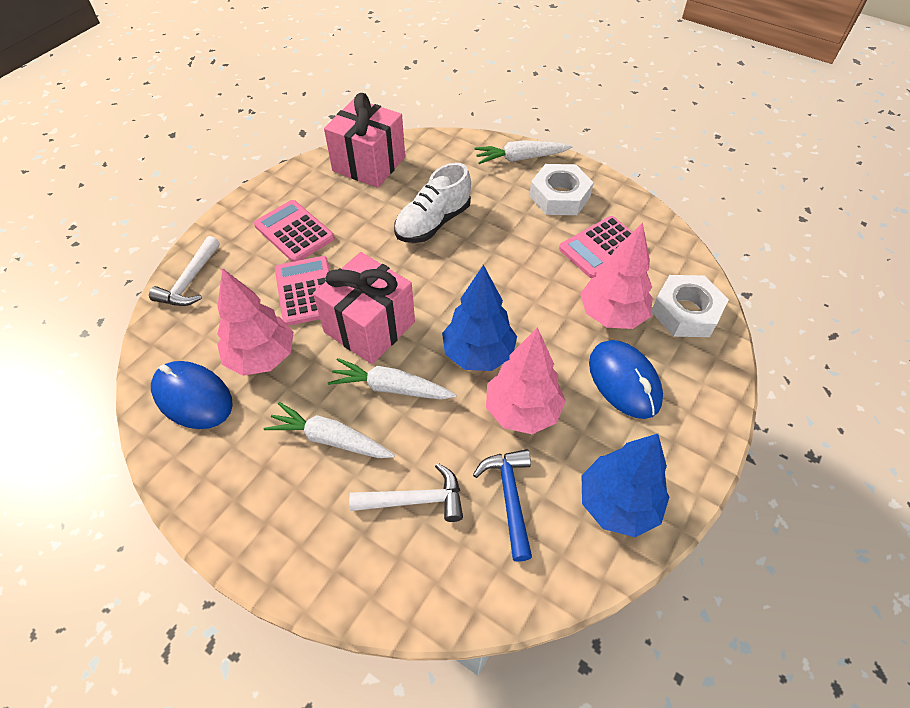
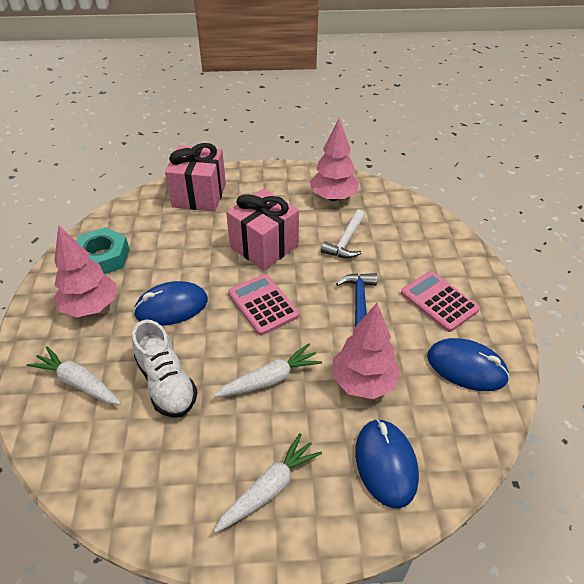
blue mouse: 2 -> 3
blue tree: 2 -> 0
pink calculator: 3 -> 2
turquoise nut: 0 -> 1
white hammer: 2 -> 1
white nut: 2 -> 0

